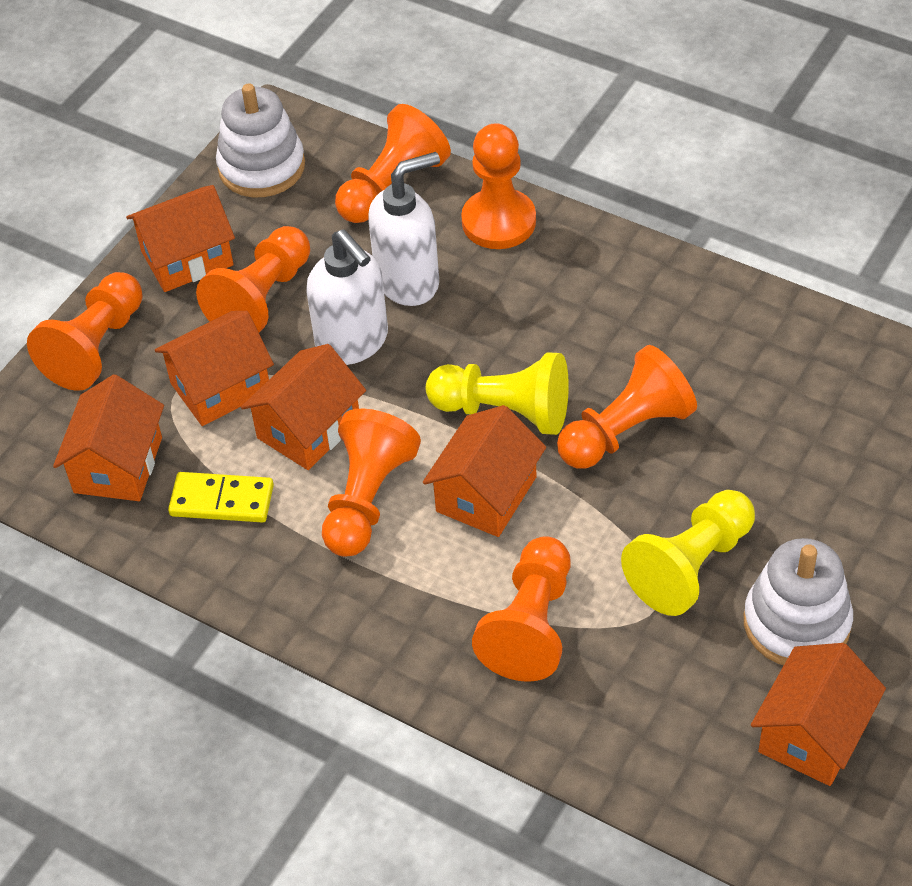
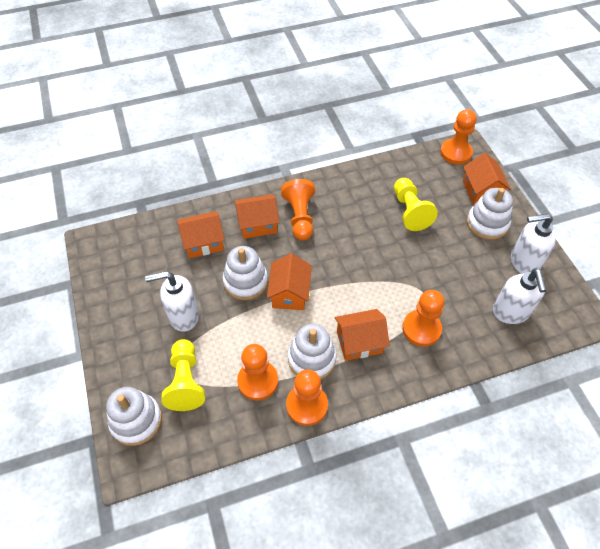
orange house: 6 -> 5
orange pawn: 7 -> 5
white soap dispenser: 2 -> 3
white stacking toy: 2 -> 4
yellow domino: 1 -> 0

